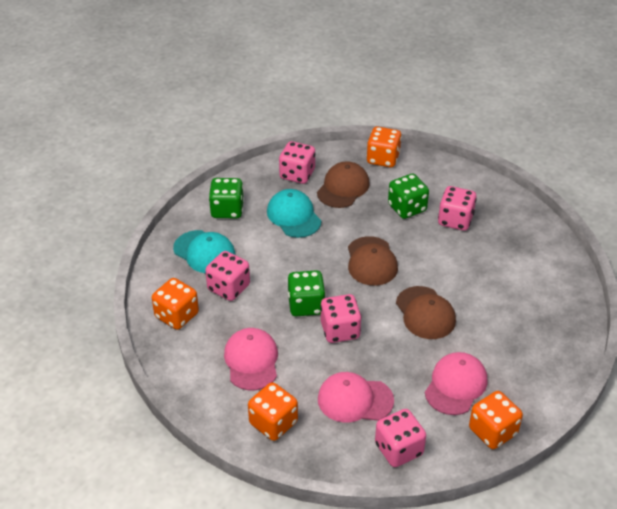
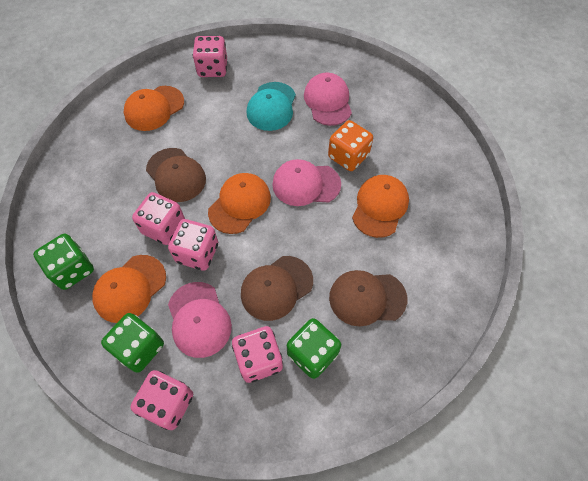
orange cap: 0 -> 4
orange dice: 4 -> 1
turquoise cap: 2 -> 1

